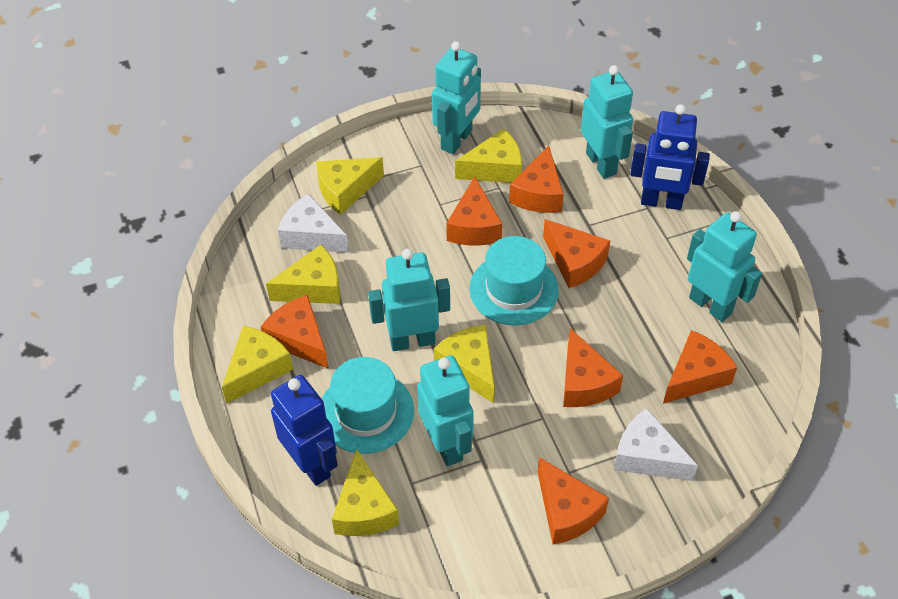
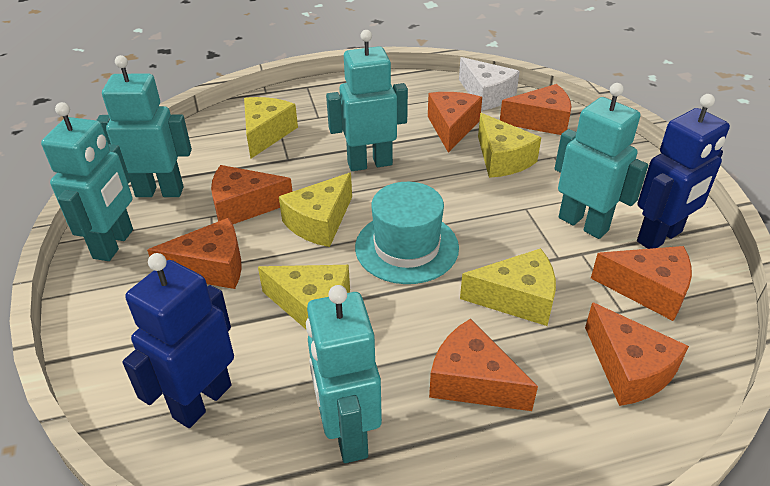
turquoise hat: 2 -> 1
white cheese: 2 -> 1
yellow cheese: 6 -> 5

